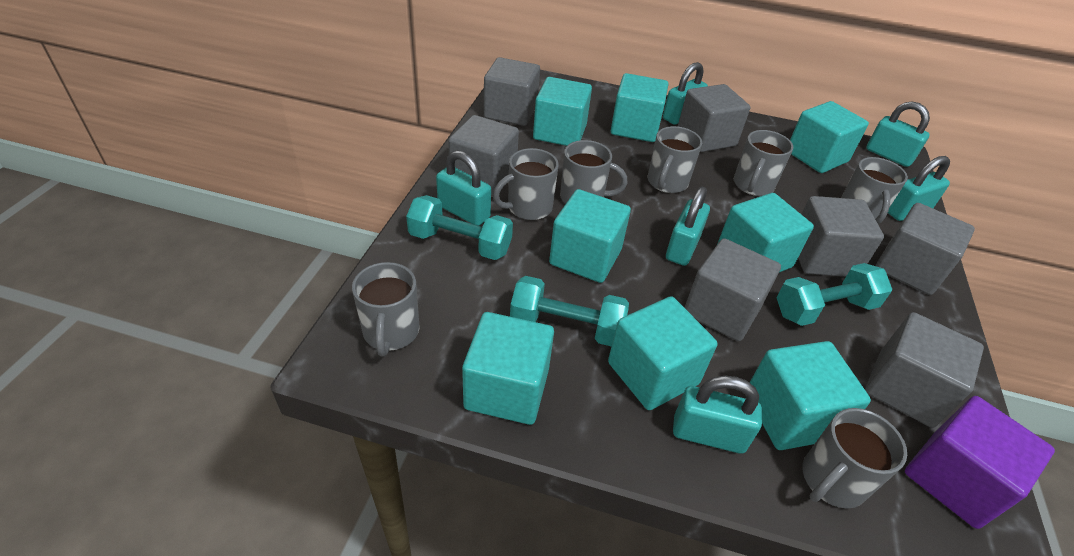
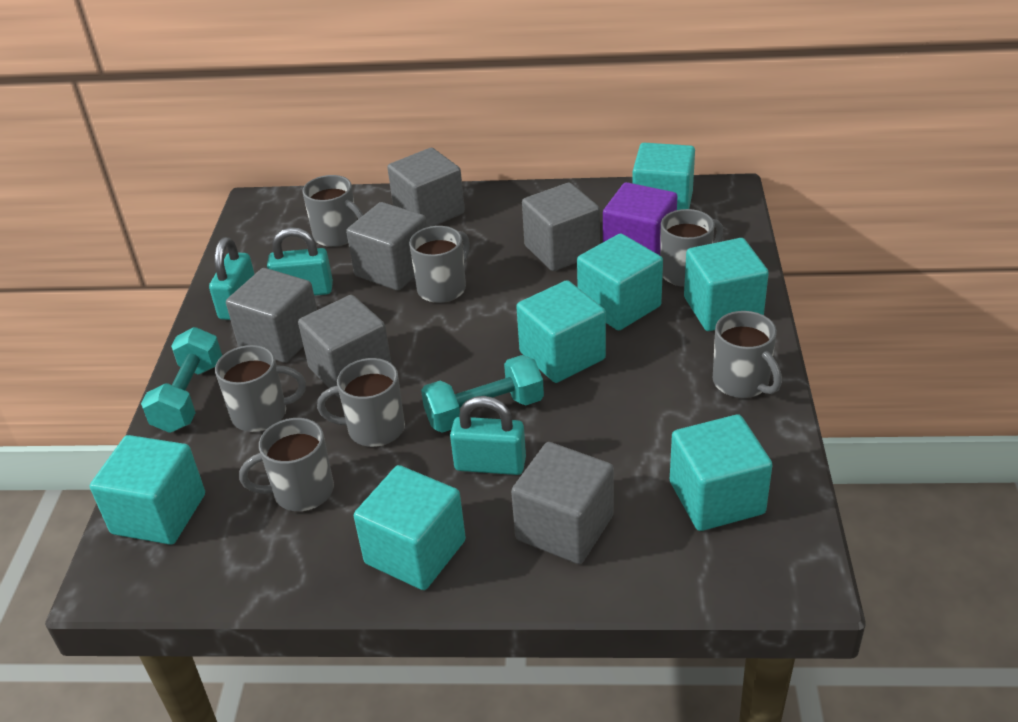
grey cube: 7 -> 6
turquoise cube: 8 -> 7
turquoise dumbbell: 3 -> 2
turquoise padlock: 6 -> 3

